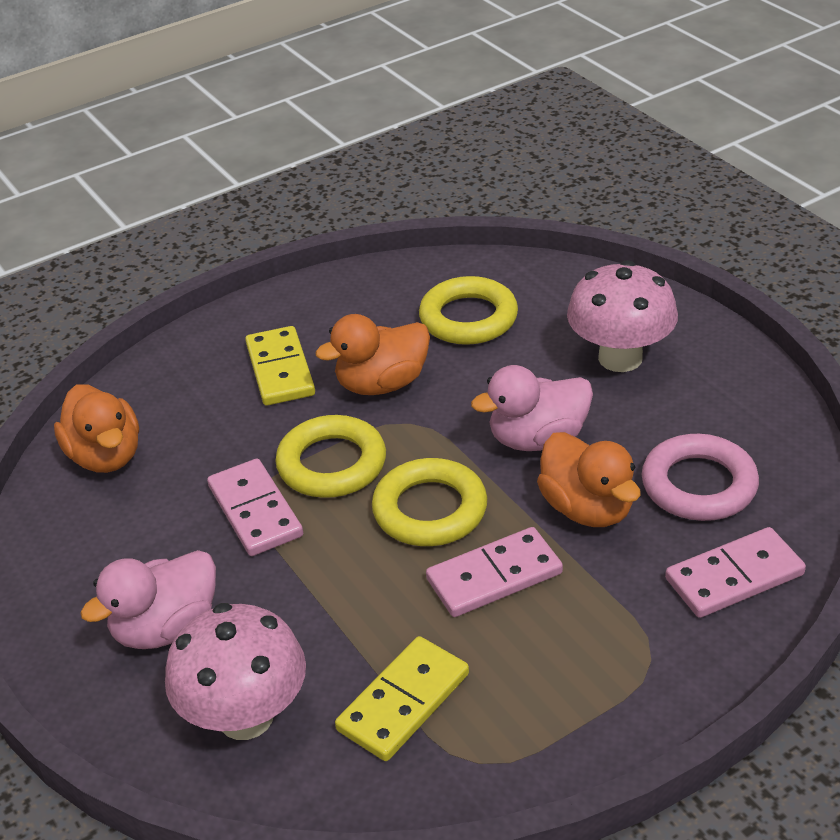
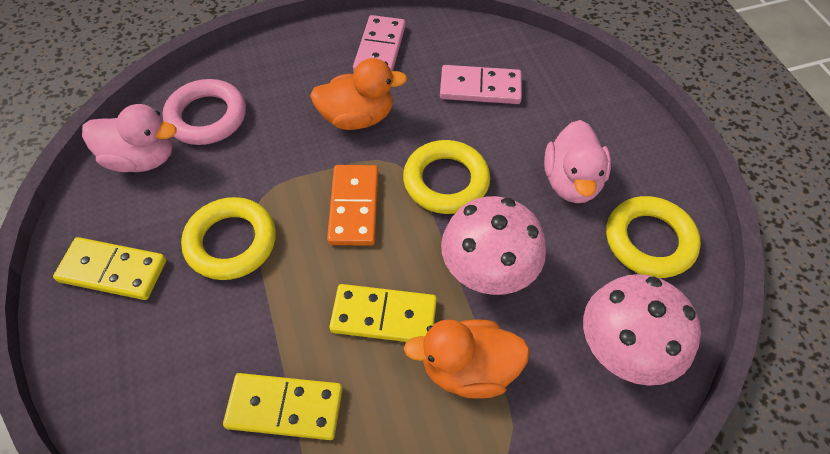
orange domino: 0 -> 1
orange duck: 3 -> 2
pink domino: 3 -> 2
yellow domino: 2 -> 3

